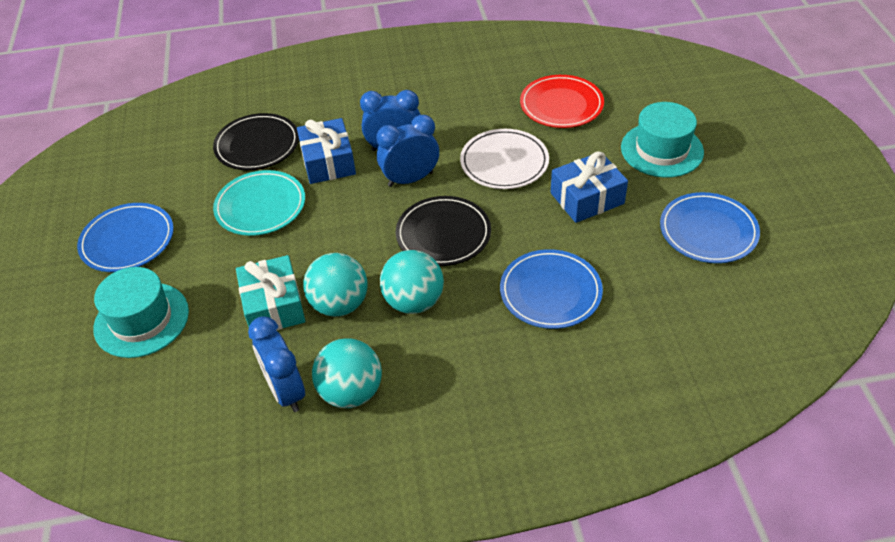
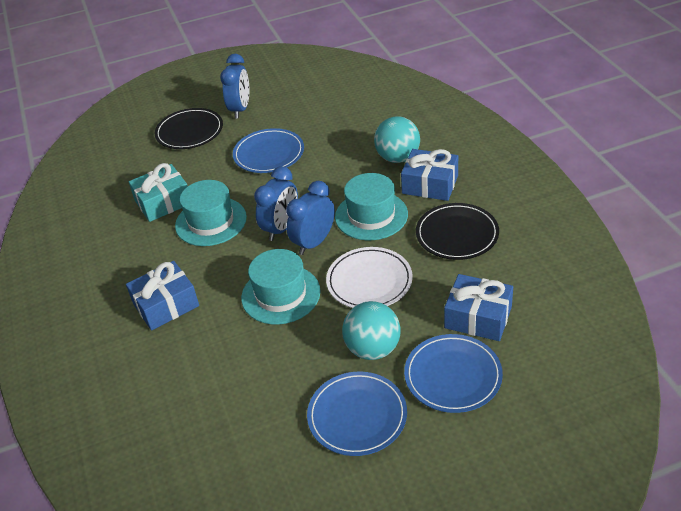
blue gift: 2 -> 3
red plate: 1 -> 0
turquoise ball: 3 -> 2
turquoise hat: 2 -> 3
turquoise plate: 1 -> 0

